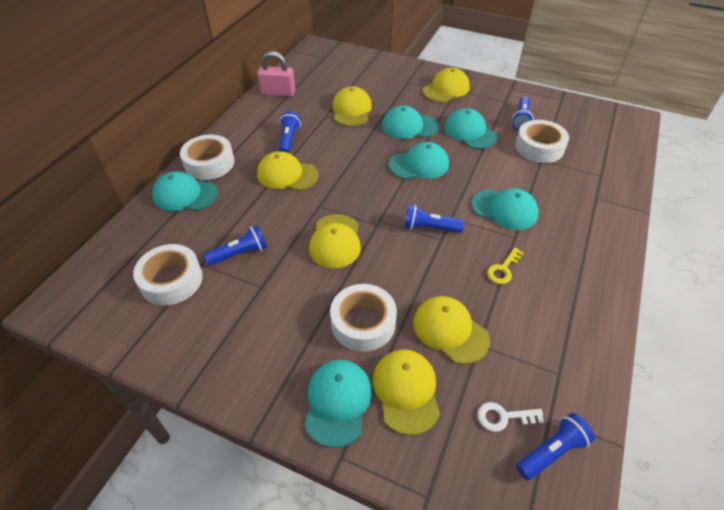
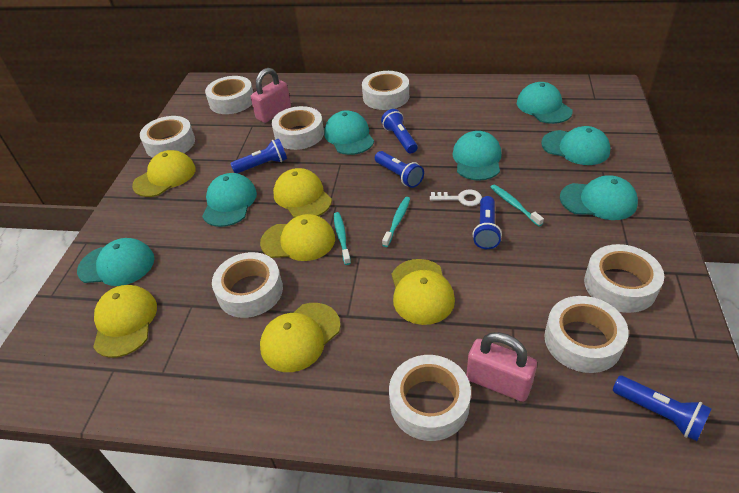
pink padlock: 1 -> 2
turquoise cap: 6 -> 7
turquoise toothbrush: 0 -> 3
white tape: 4 -> 8
yellow key: 1 -> 0

